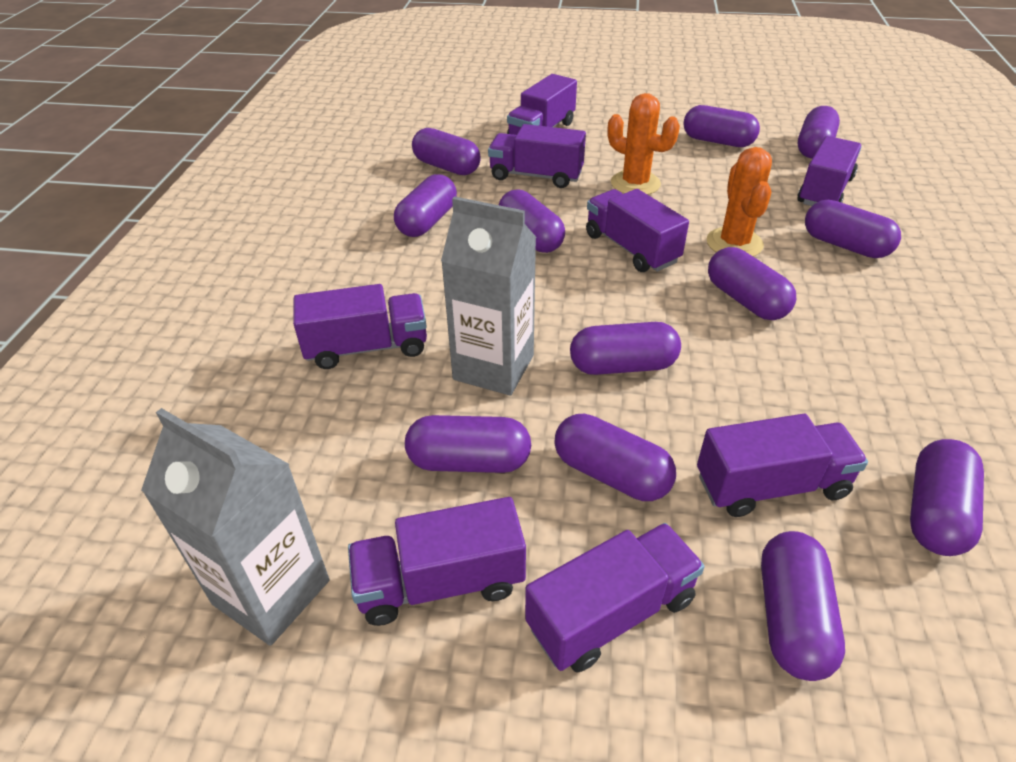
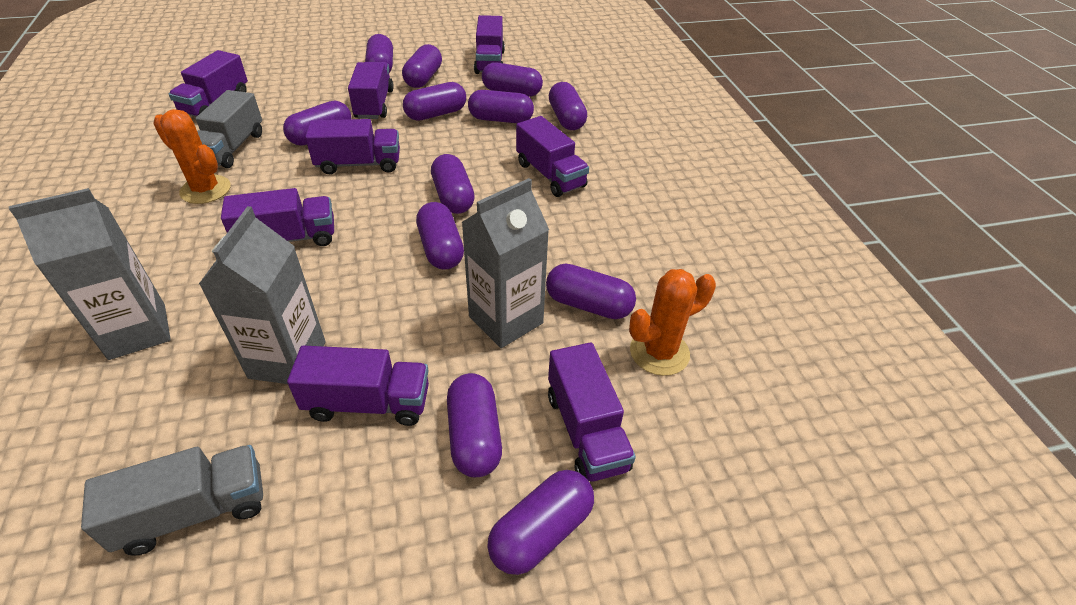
grey carton: 2 -> 3
grey truck: 0 -> 2

